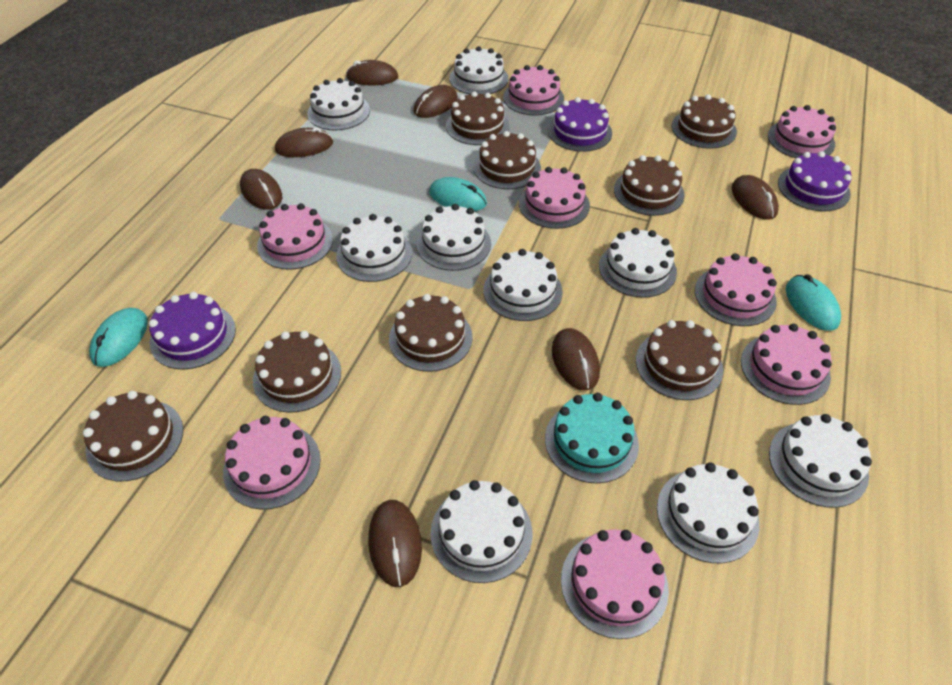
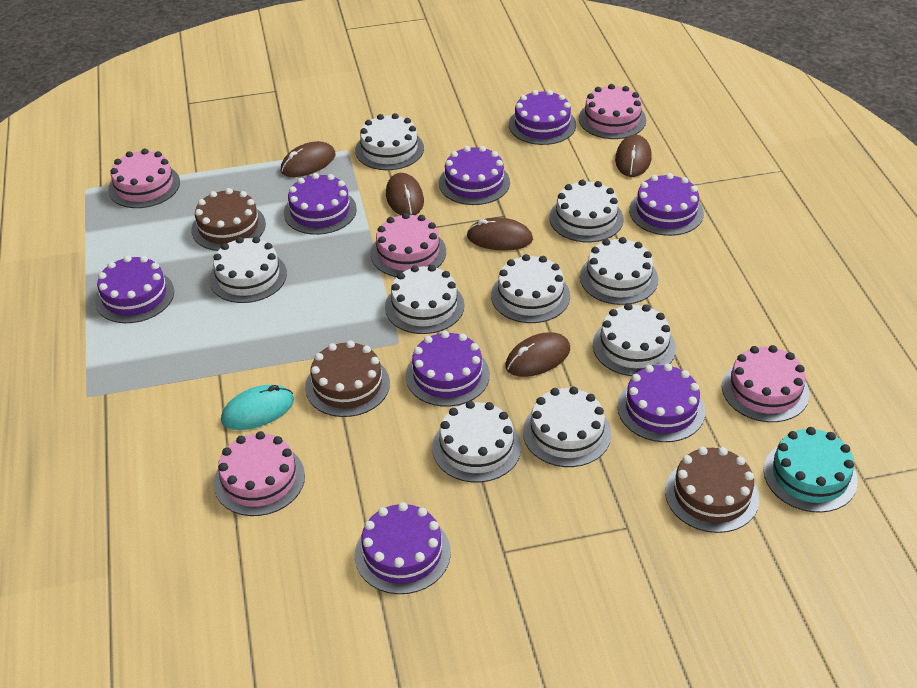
brown cake: 8 -> 3
brown mouse: 7 -> 5
pink cake: 8 -> 5
purple cake: 3 -> 8
turquoise mouse: 3 -> 1

